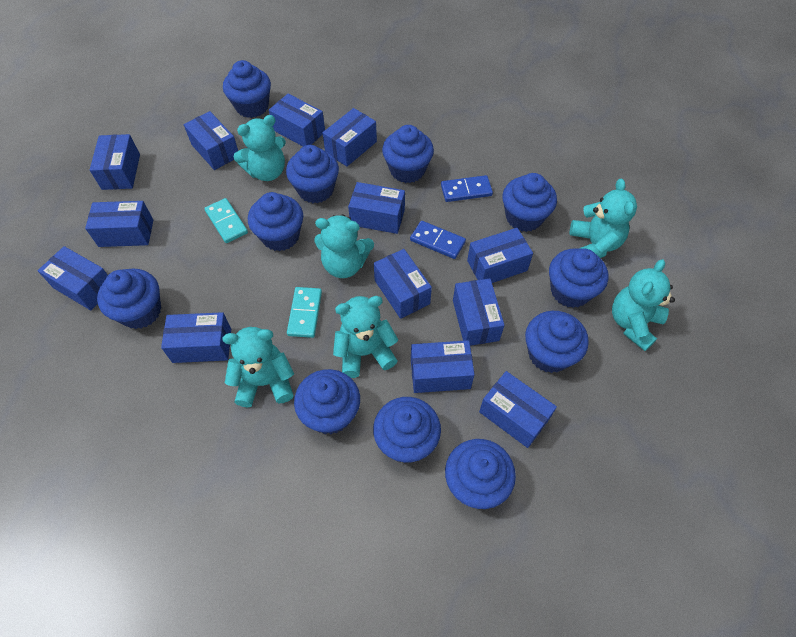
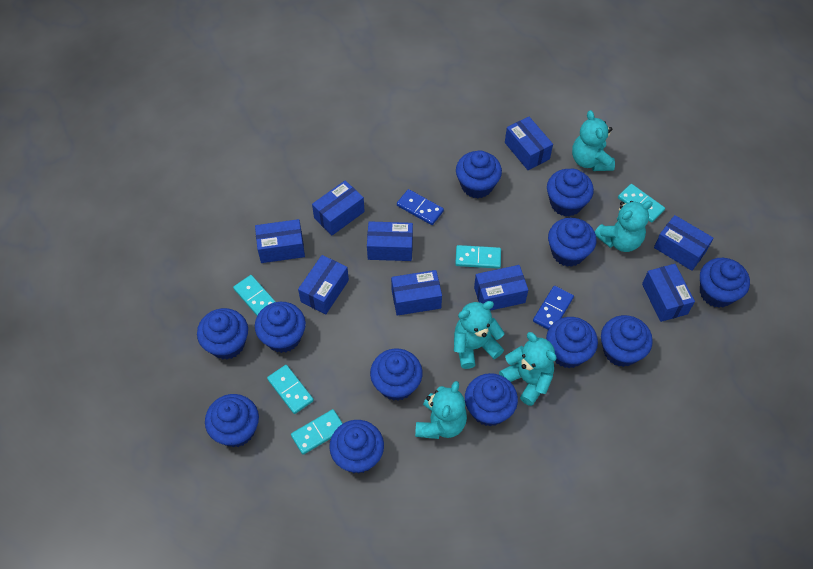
blue box: 13 -> 9
blue cupcake: 11 -> 12
turquoise domino: 2 -> 5
turquoise teddy bear: 6 -> 5

